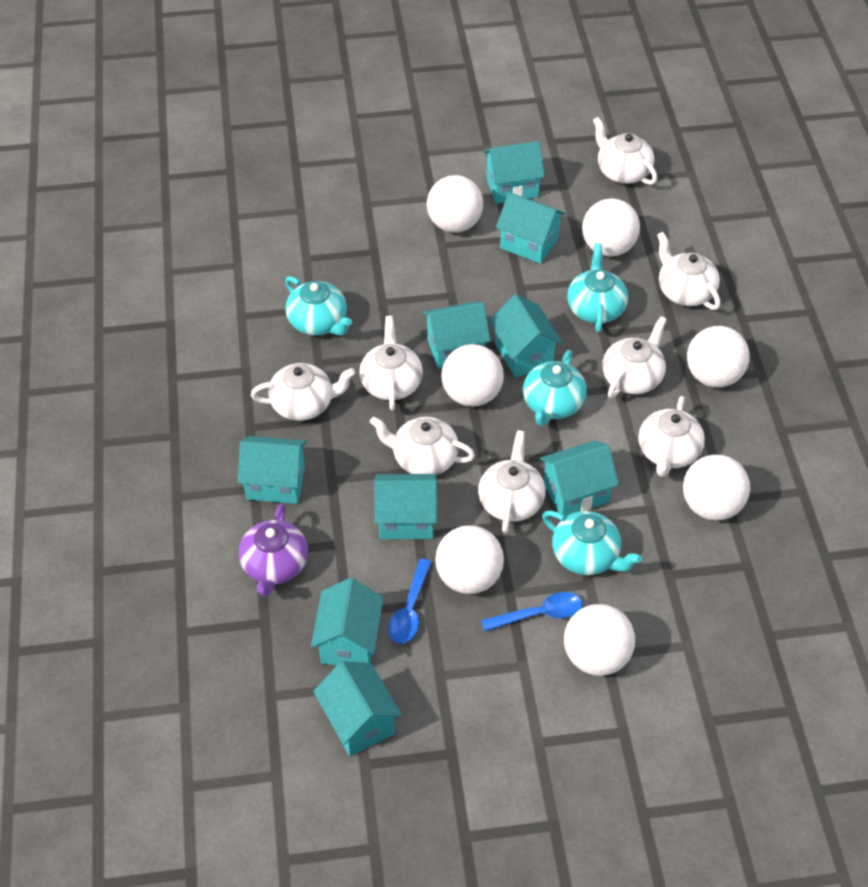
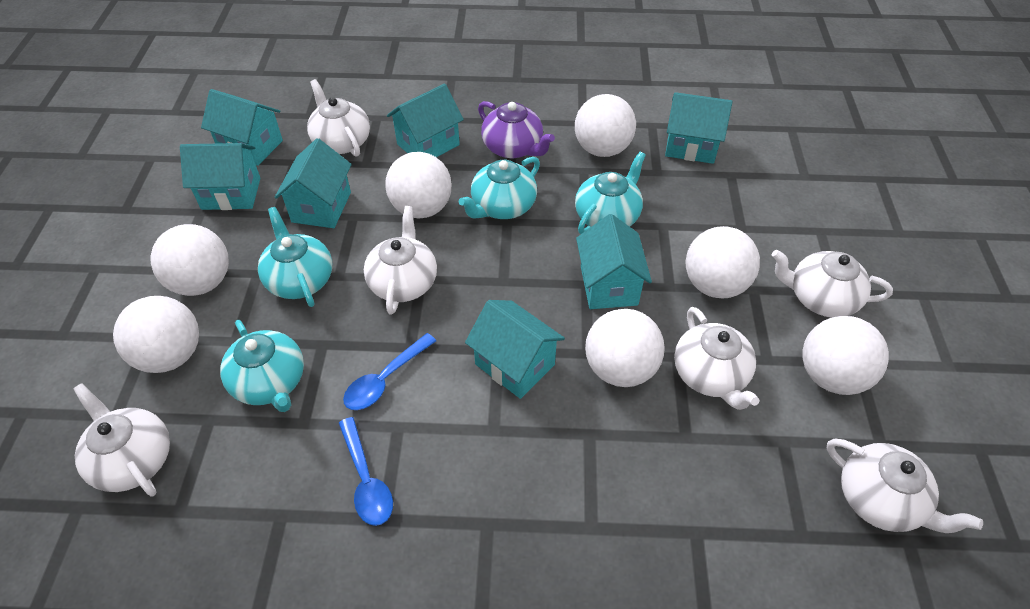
turquoise house: 9 -> 7
white teapot: 8 -> 6

